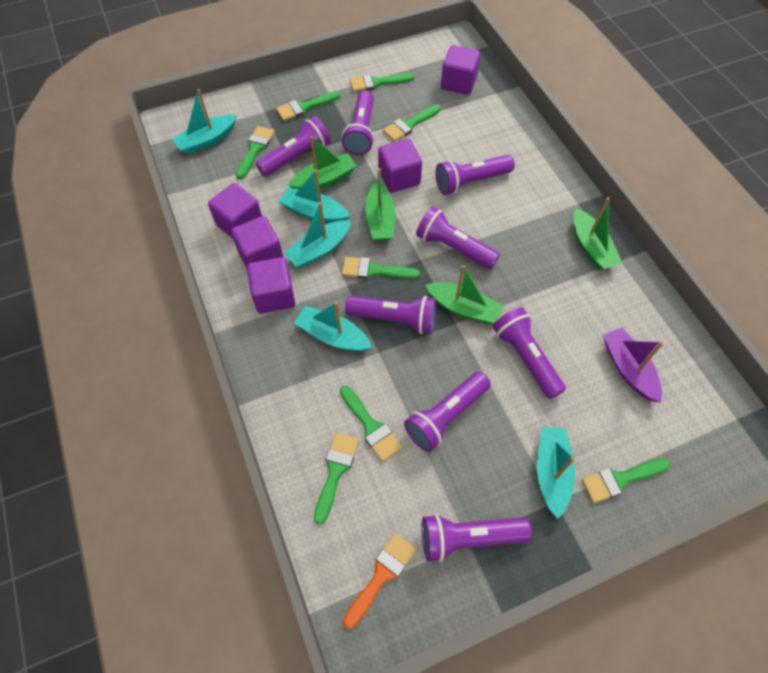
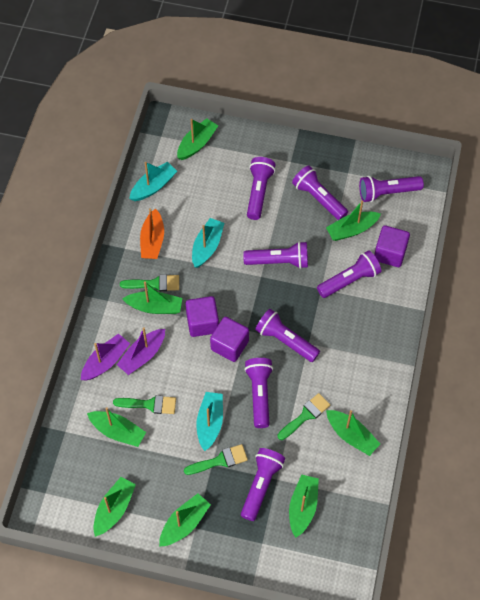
green boat: 4 -> 8
green brush: 8 -> 4
orange boat: 0 -> 1
orange brush: 1 -> 0
purple boat: 1 -> 2
purple cube: 5 -> 3
turquoise boat: 5 -> 3

